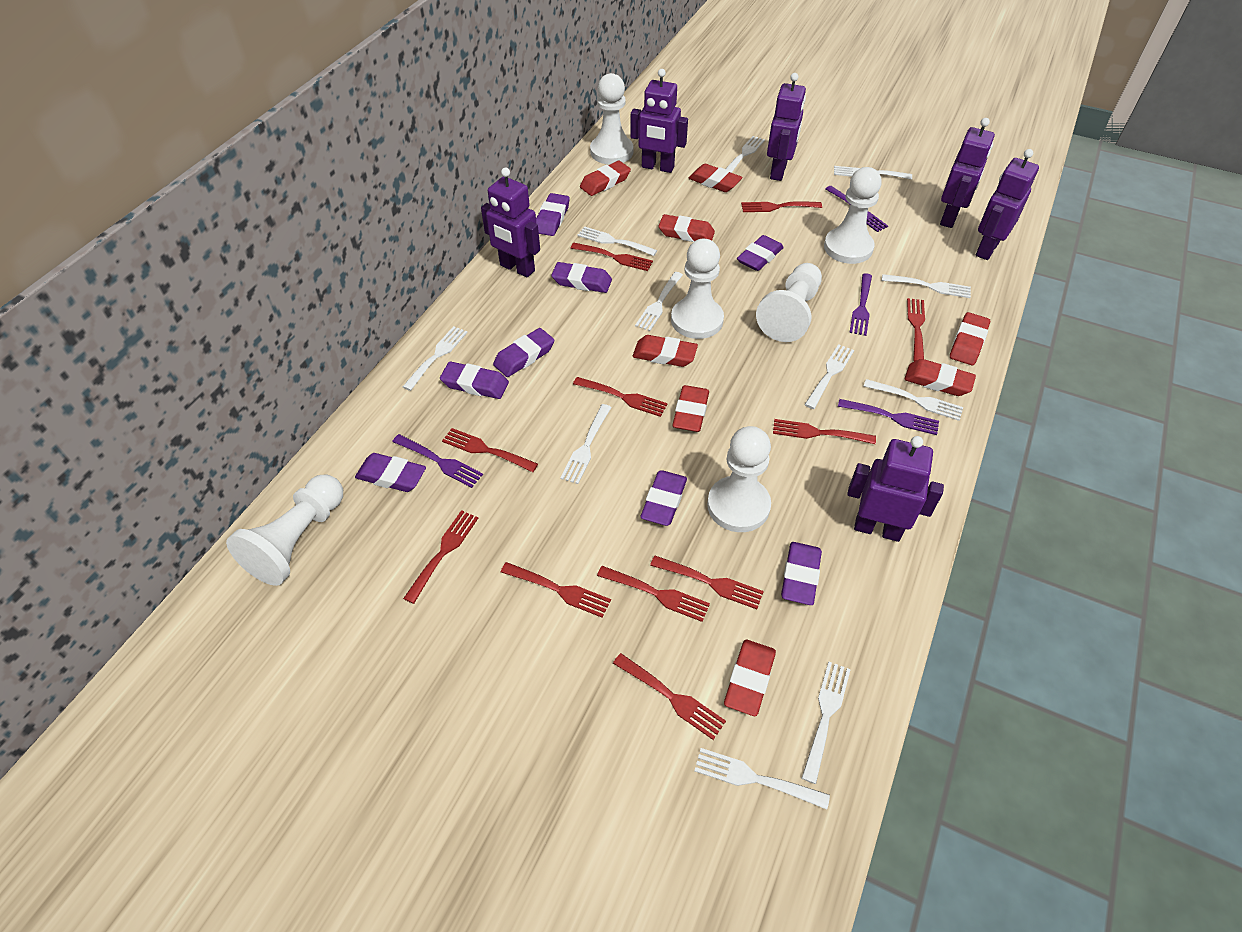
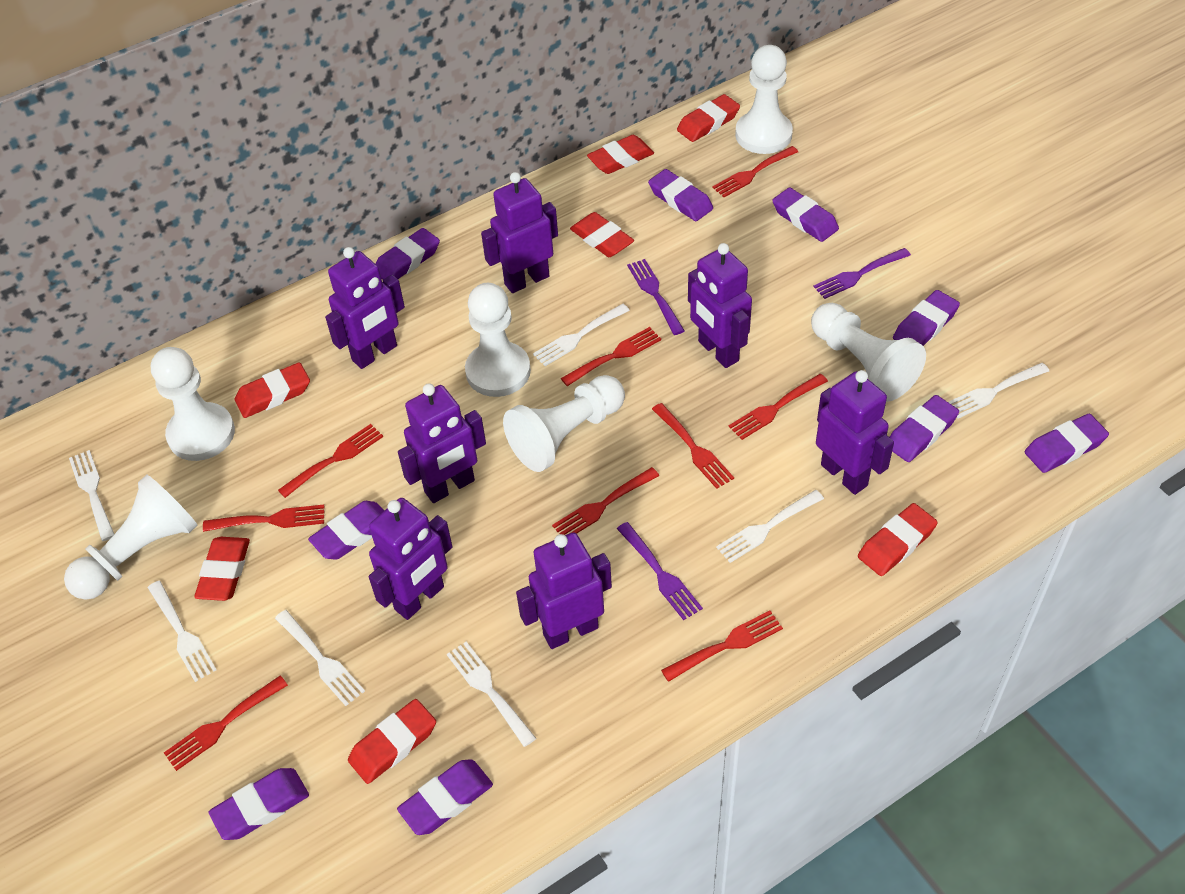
purple eraser: 8 -> 9
purple fork: 4 -> 3
purple robot: 6 -> 7
red eraser: 8 -> 7
red fork: 11 -> 9
white fork: 11 -> 7

